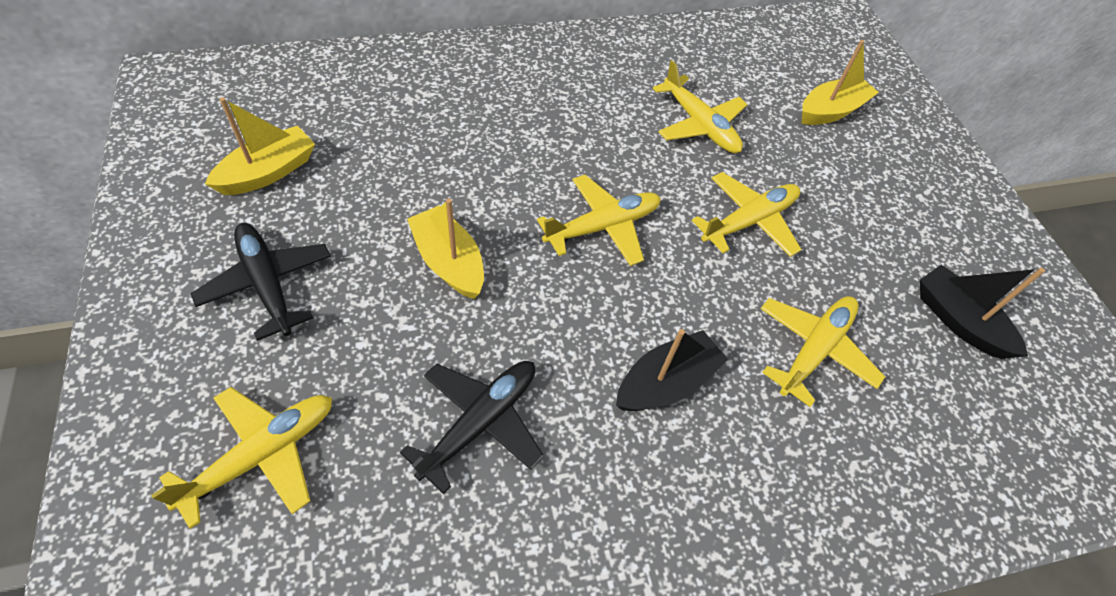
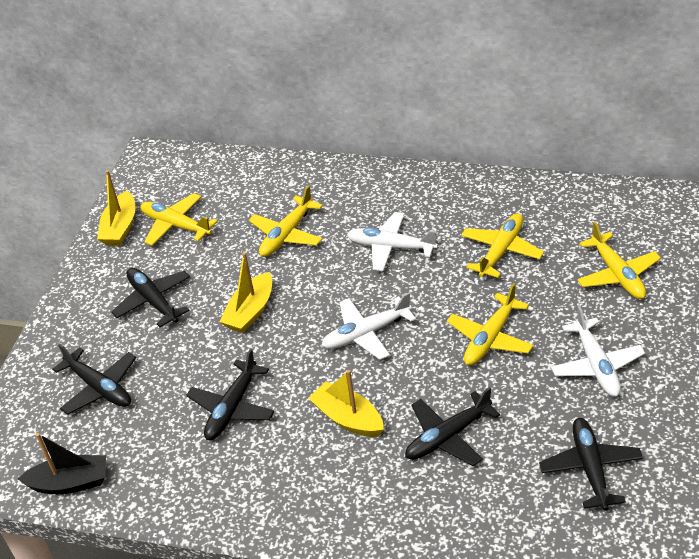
black boat: 2 -> 1
black plane: 2 -> 5
white plane: 0 -> 3

